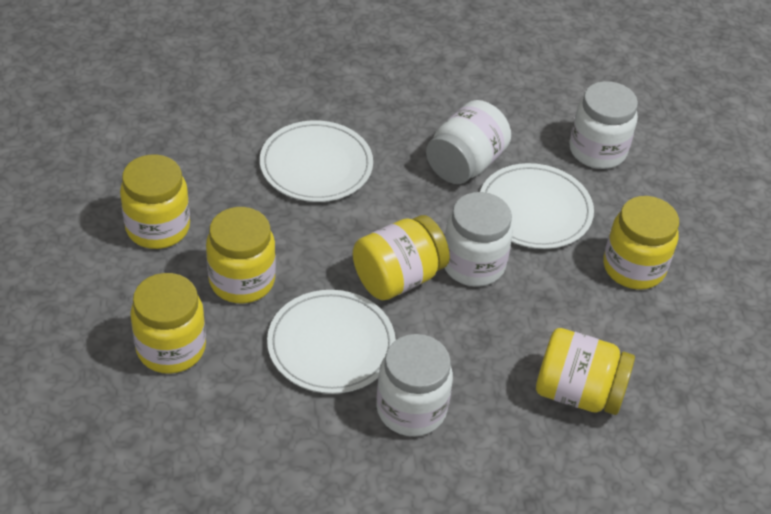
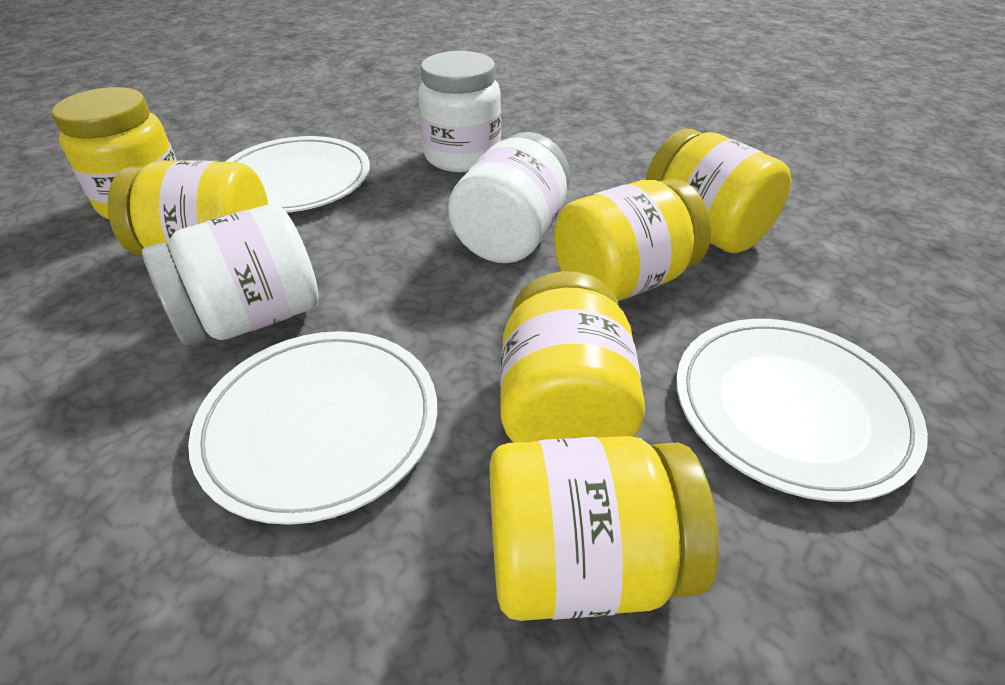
white jar: 4 -> 3

